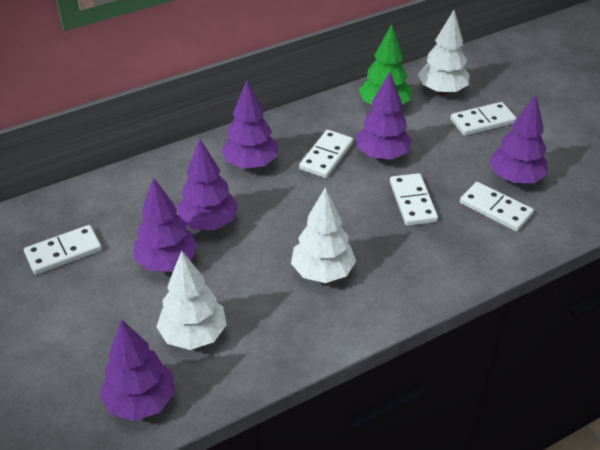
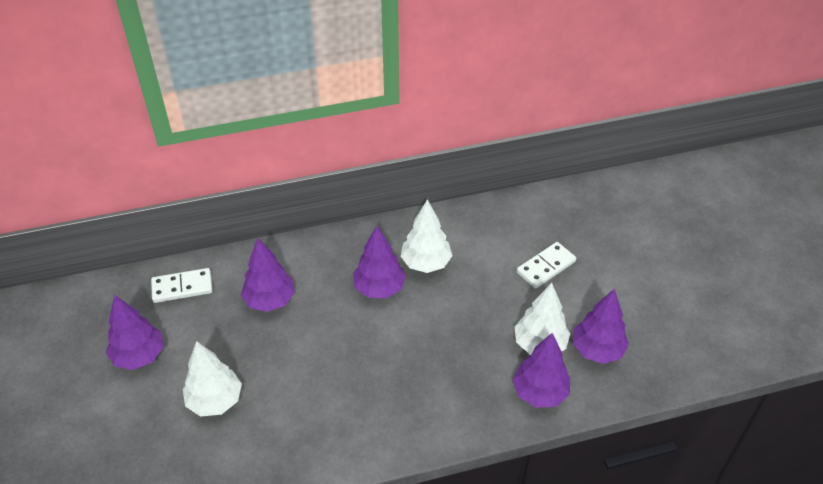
green tree: 1 -> 0
purple tree: 6 -> 5
white domino: 5 -> 2

